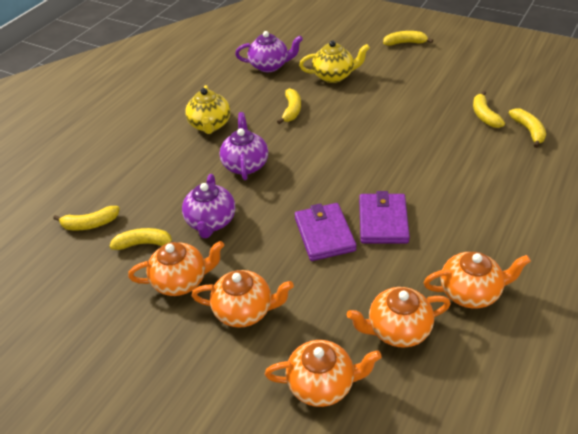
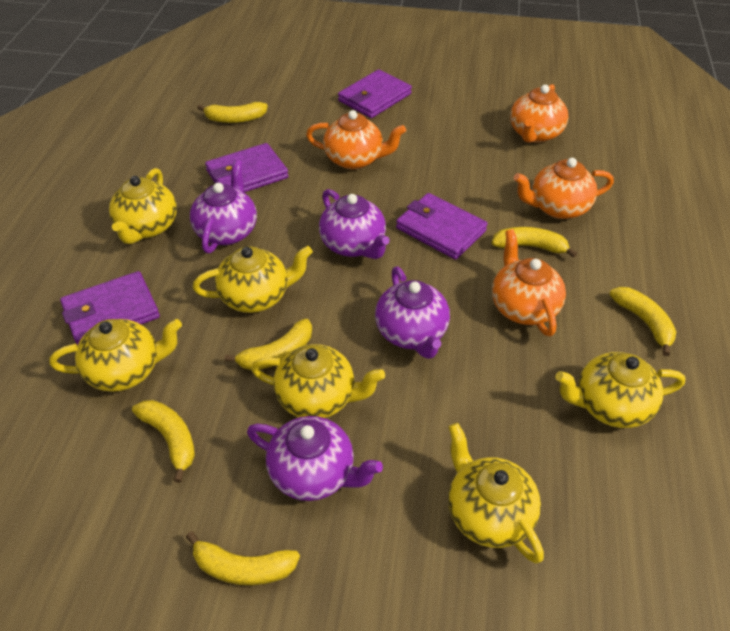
orange teapot: 5 -> 4
purple teapot: 3 -> 4
purple wallet: 2 -> 4
yellow teapot: 2 -> 6

